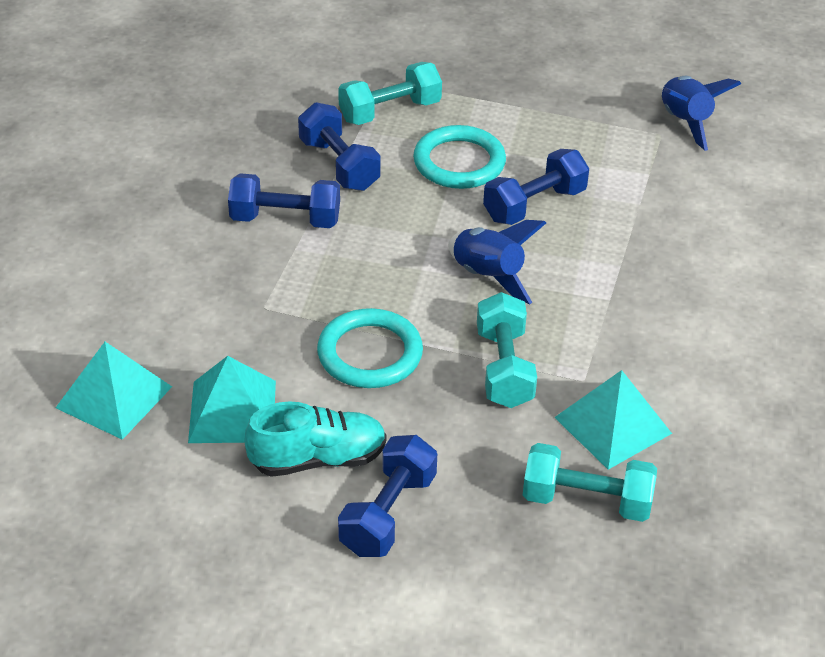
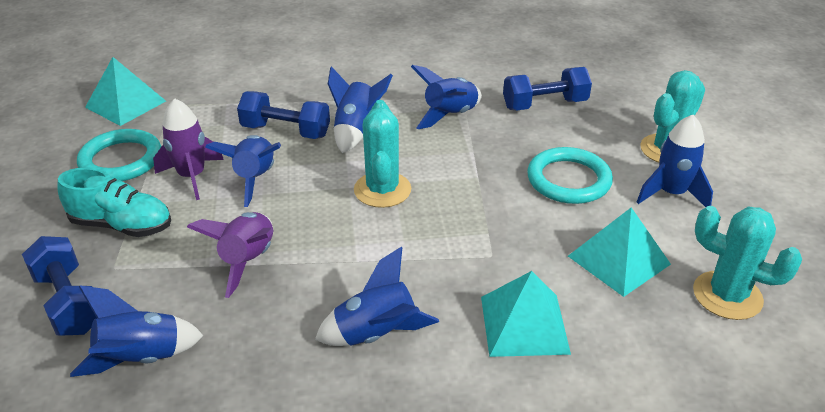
blue dumbbell: 4 -> 3
blue rocket: 2 -> 6
purple rocket: 0 -> 2
turquoise cactus: 0 -> 3
turquoise dumbbell: 3 -> 0

